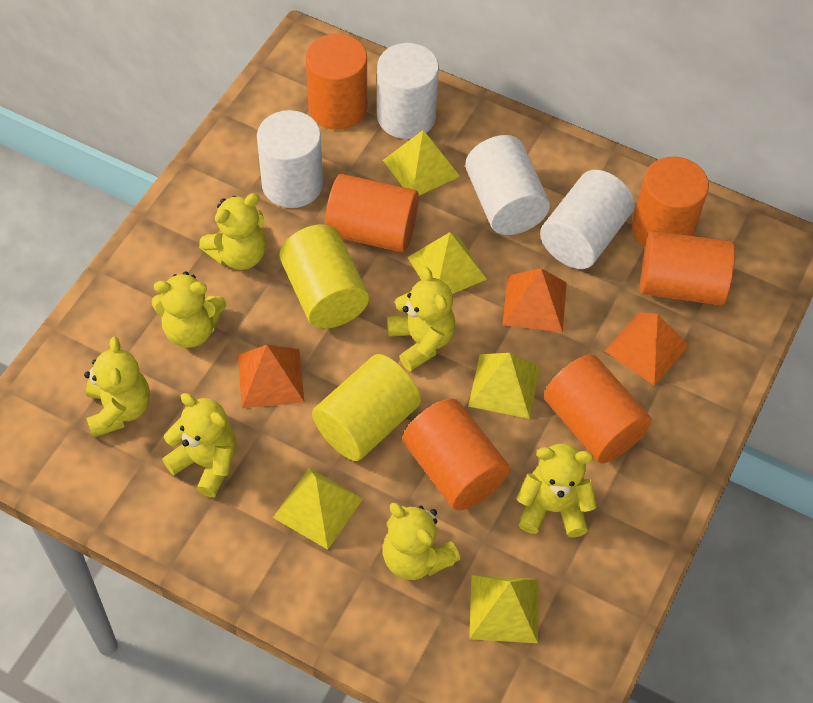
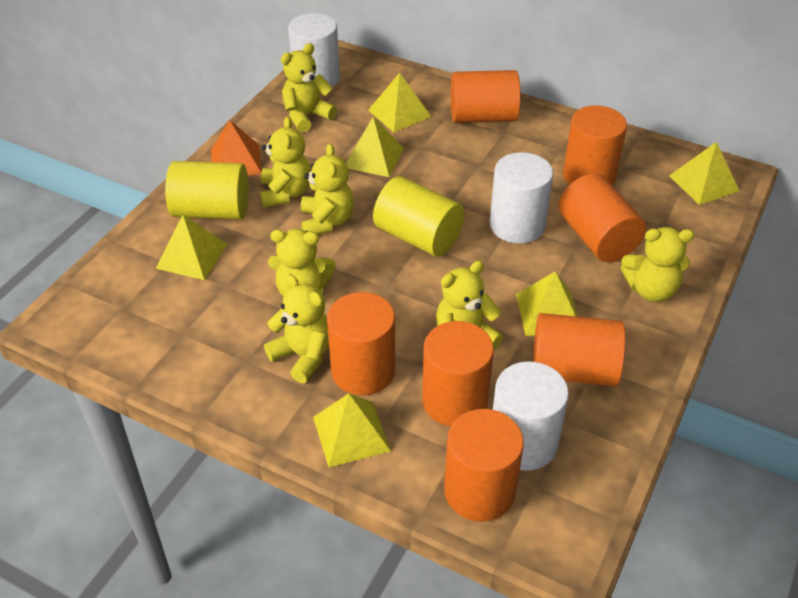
orange cylinder: 6 -> 7
orange pyramid: 3 -> 1
white cylinder: 4 -> 3
yellow pyramid: 5 -> 6

